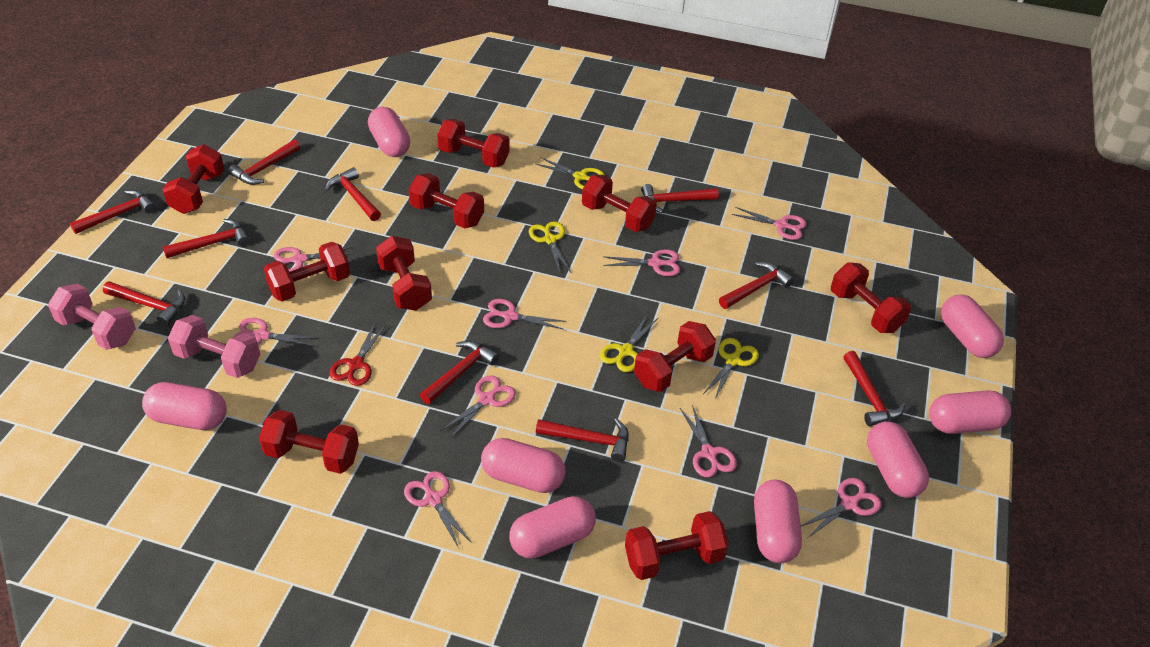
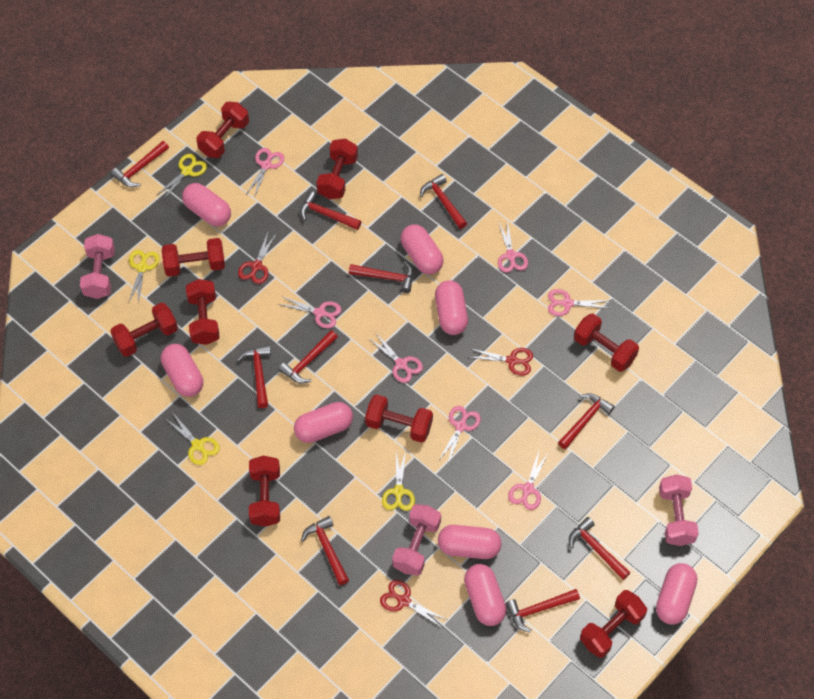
pink dumbbell: 2 -> 3
pink scissors: 9 -> 7
red dumbbell: 10 -> 9
red scissors: 1 -> 3

